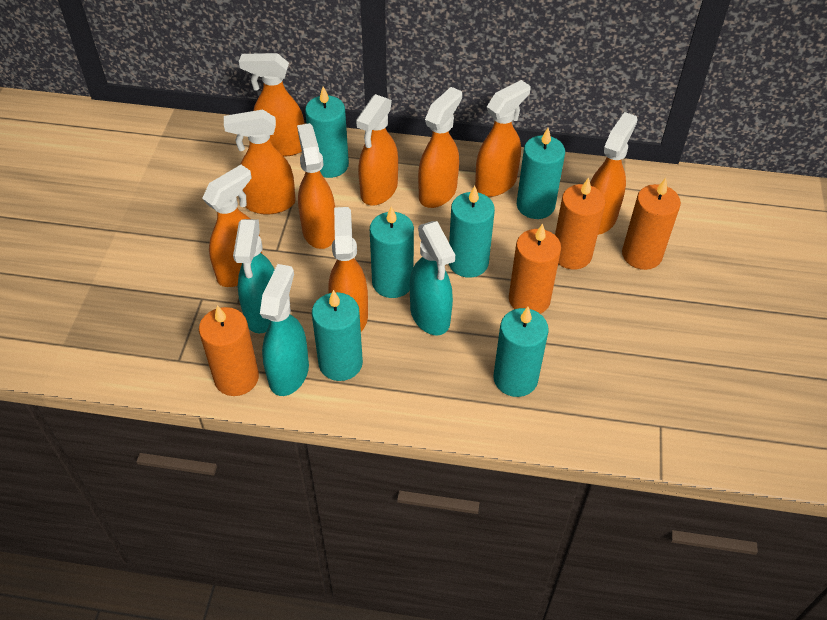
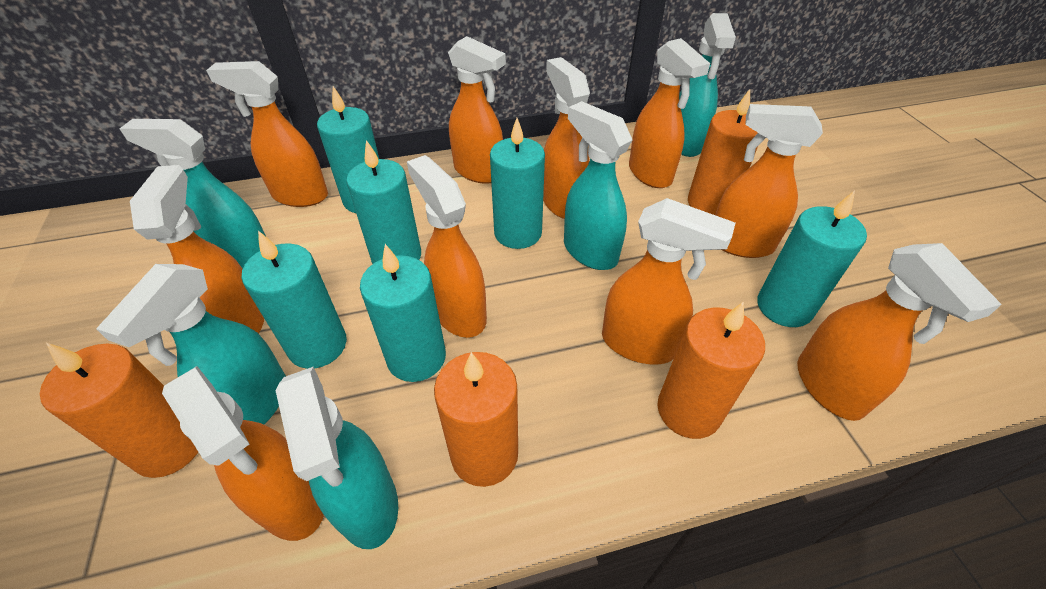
orange spray bottle: 9 -> 10
turquoise spray bottle: 3 -> 5

